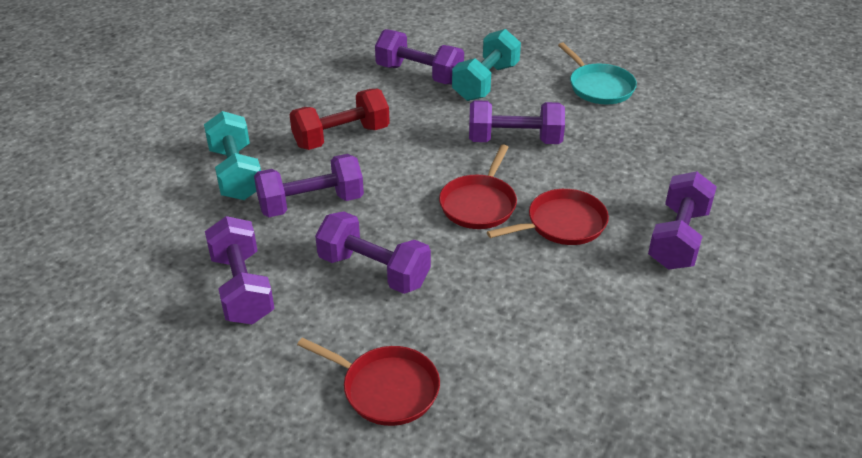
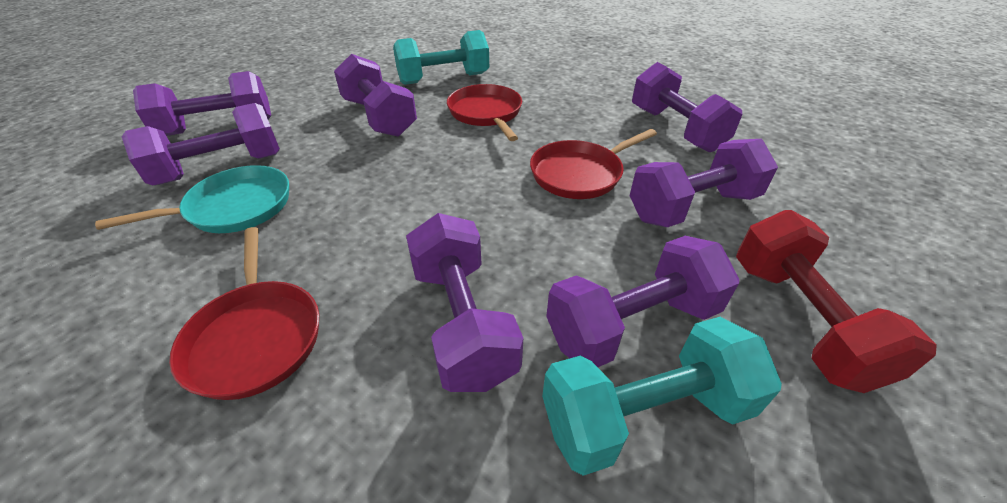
purple dumbbell: 6 -> 7

